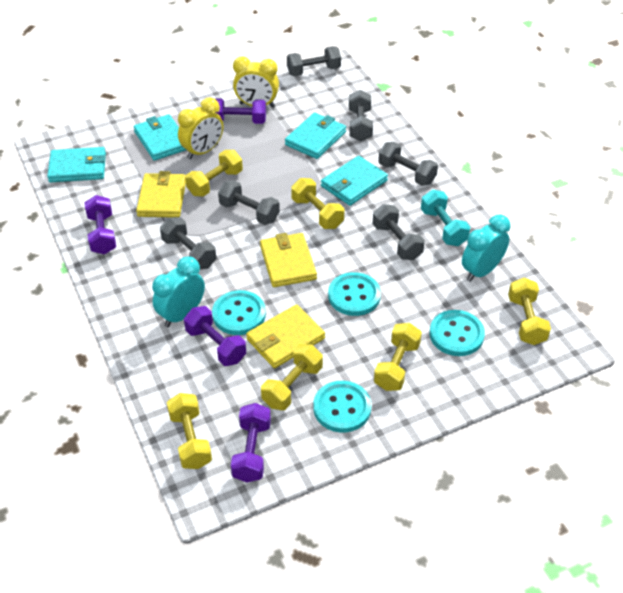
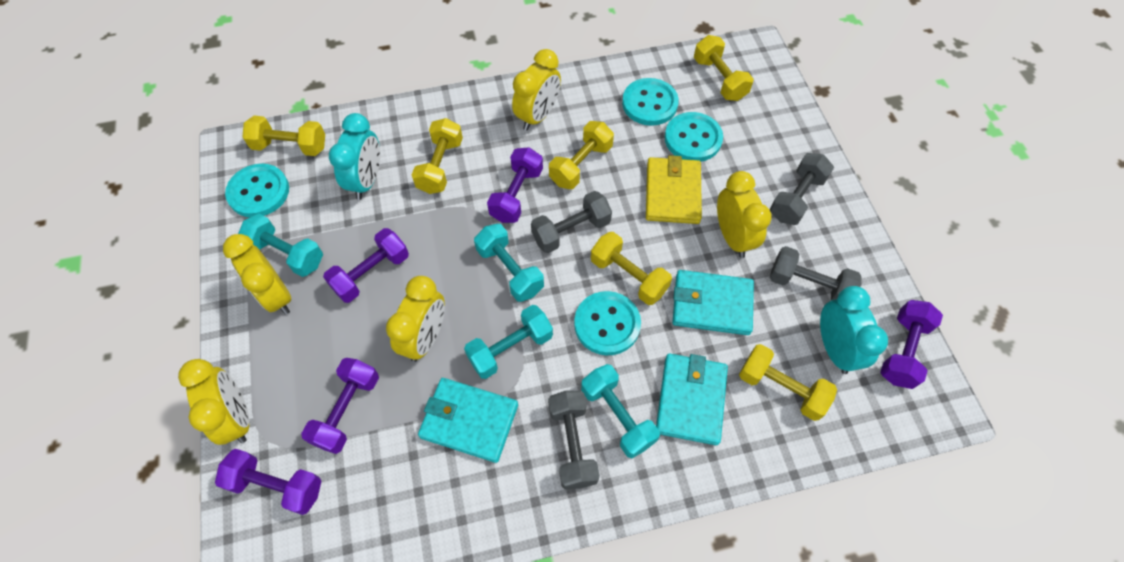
grey dumbbell: 6 -> 4
purple dumbbell: 4 -> 5
turquoise dumbbell: 1 -> 4
turquoise wallet: 4 -> 3
yellow clock: 2 -> 5
yellow wallet: 3 -> 1

